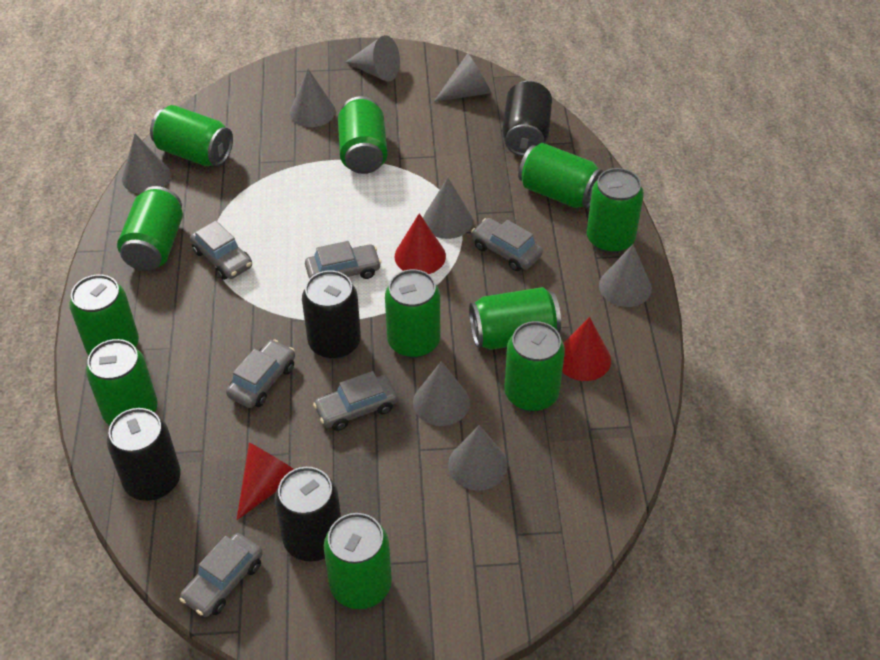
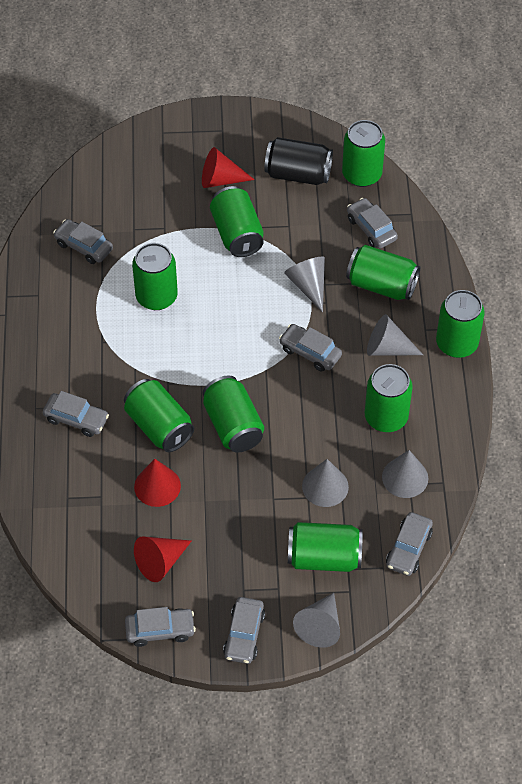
black can: 4 -> 1
green can: 11 -> 9
grey car: 6 -> 7
grey cone: 8 -> 5

